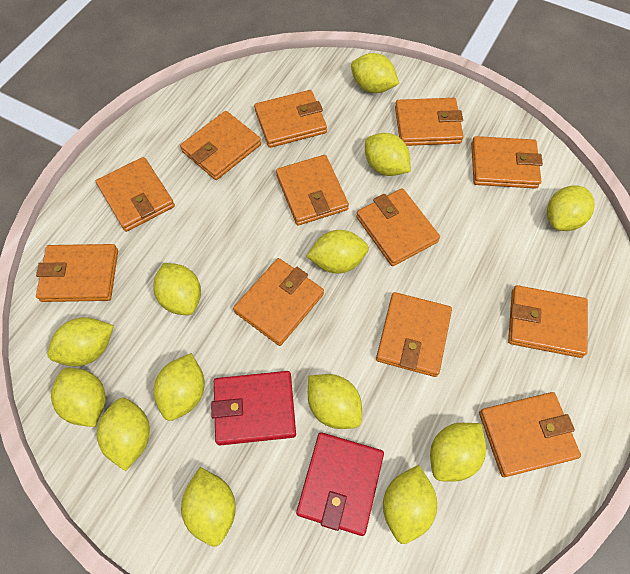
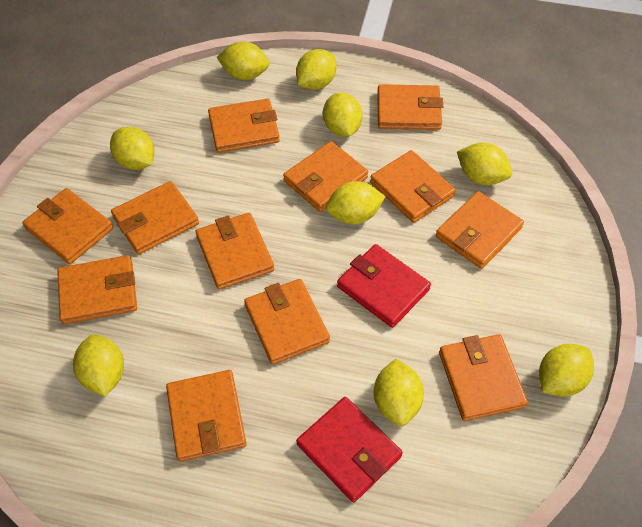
yellow lemon: 13 -> 9

